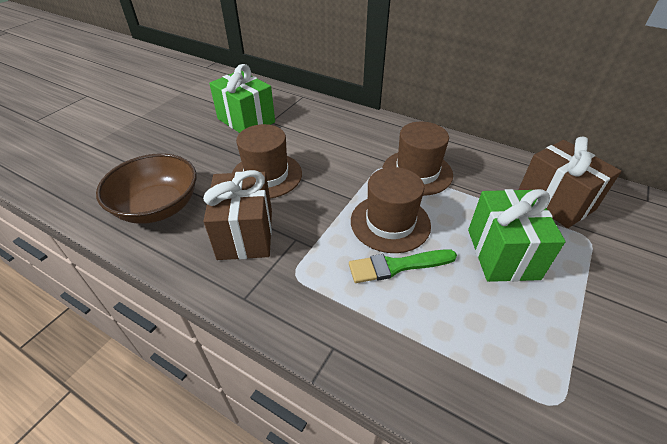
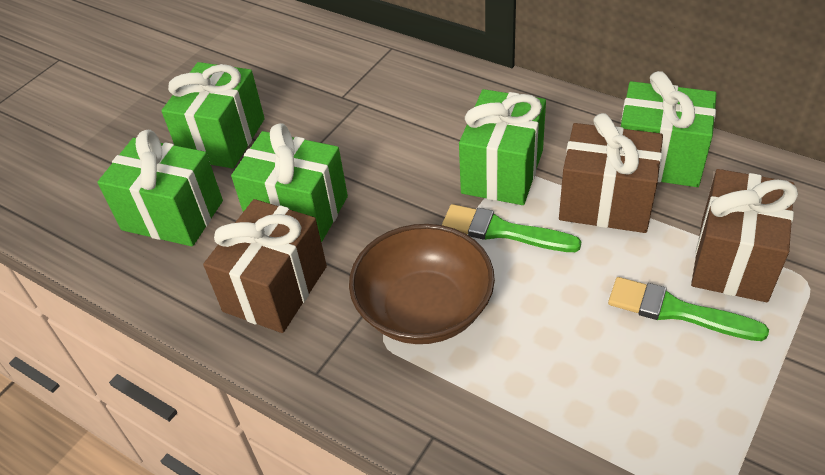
brown gift: 2 -> 3
brown hat: 3 -> 0
green brush: 1 -> 2
green gift: 2 -> 5

